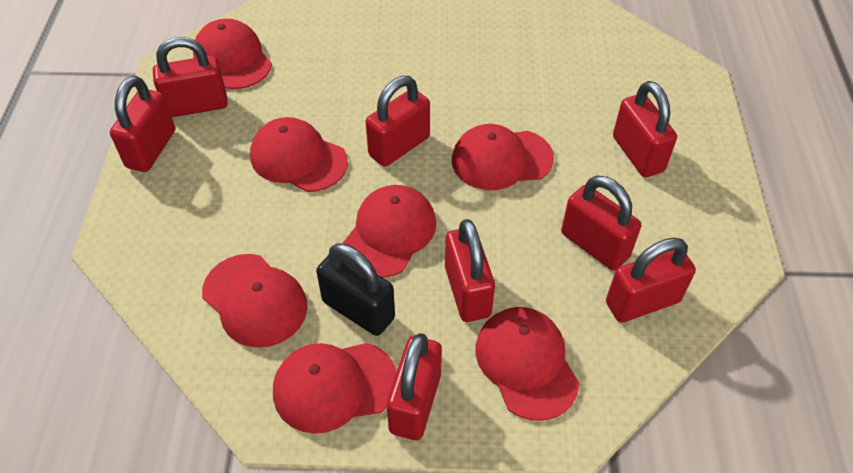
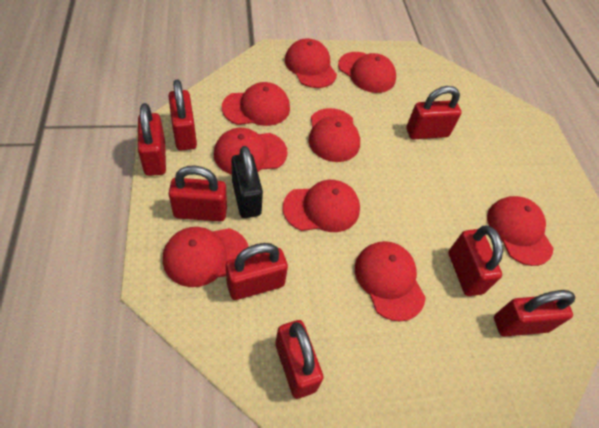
red cap: 7 -> 9

